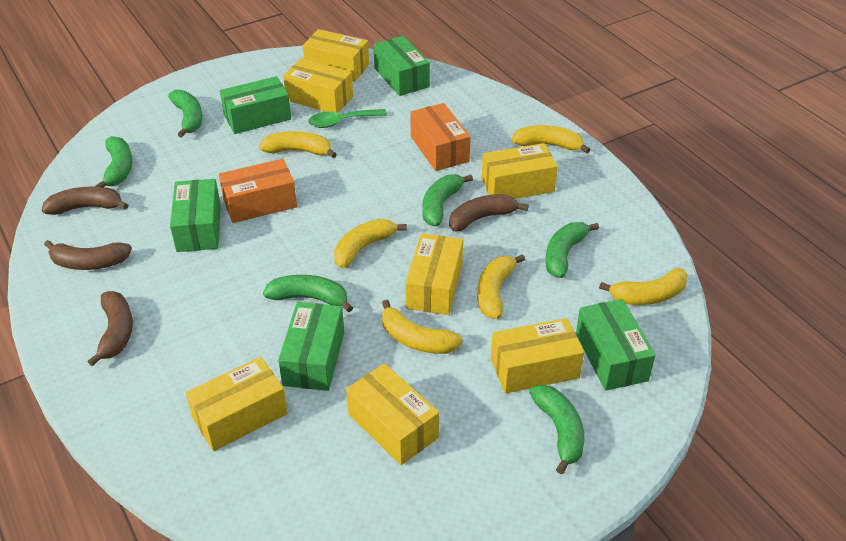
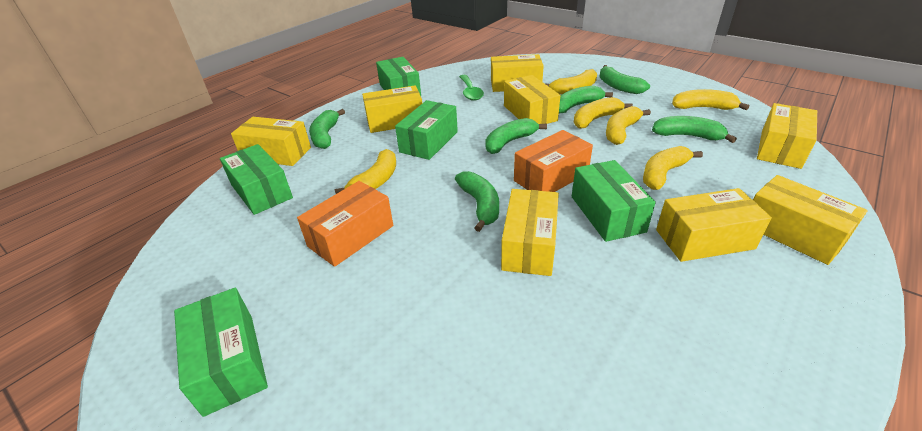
brown banana: 4 -> 0
yellow box: 7 -> 8

